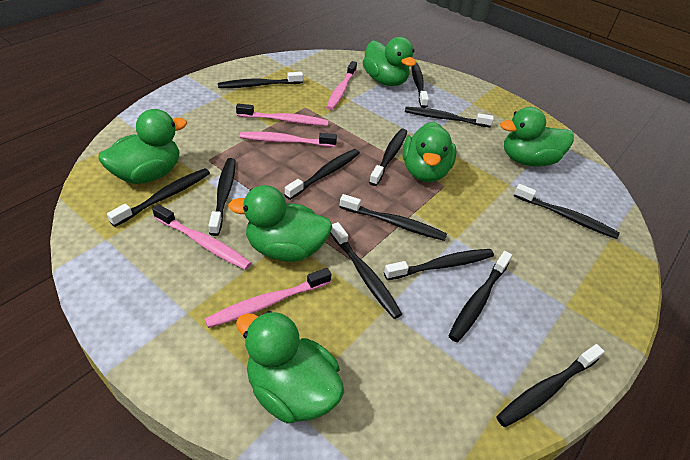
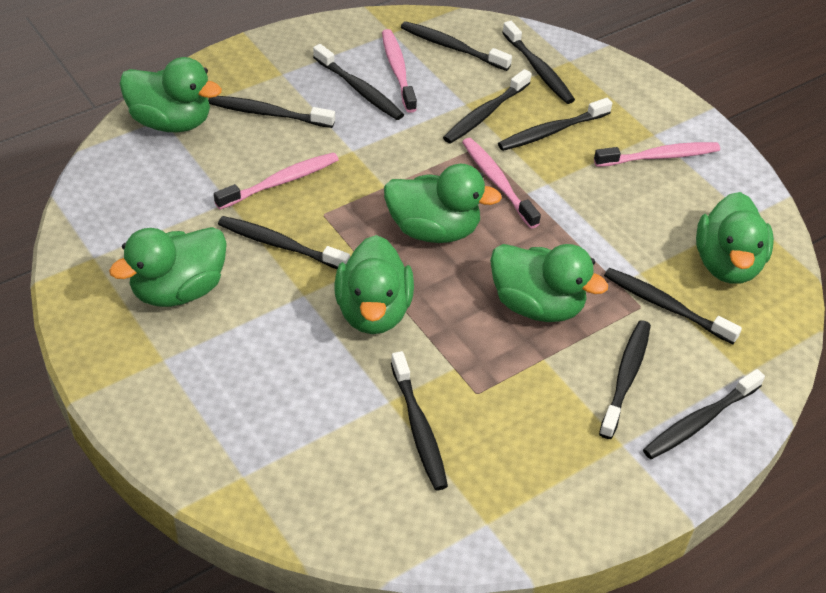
black toothbrush: 13 -> 11
pink toothbrush: 5 -> 4

